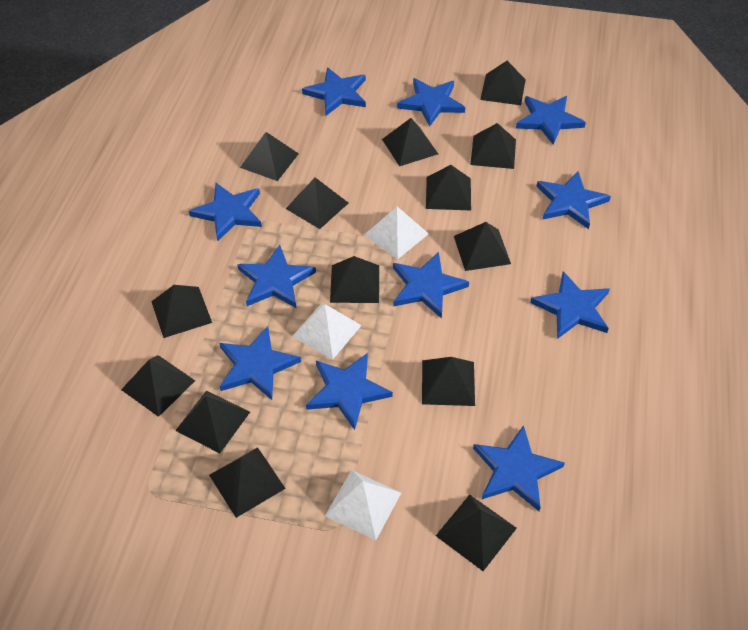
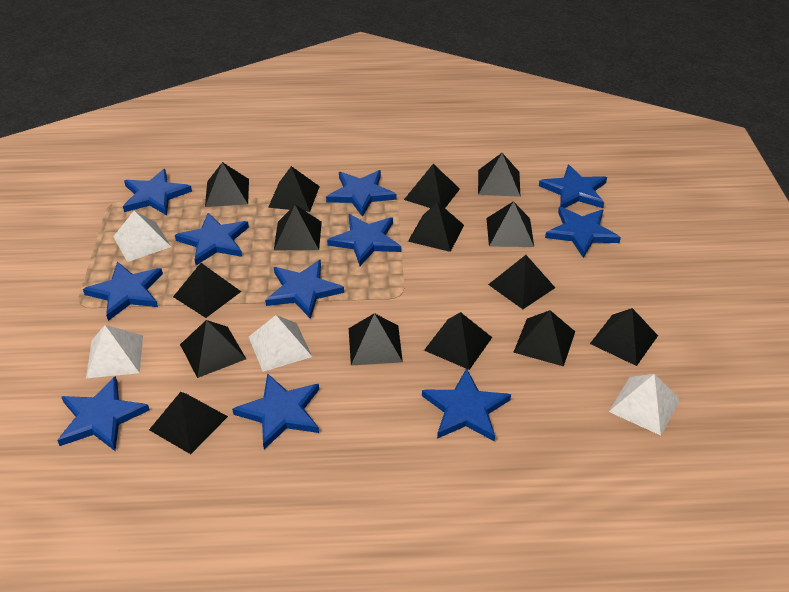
black pyramid: 14 -> 15
white pyramid: 3 -> 4

